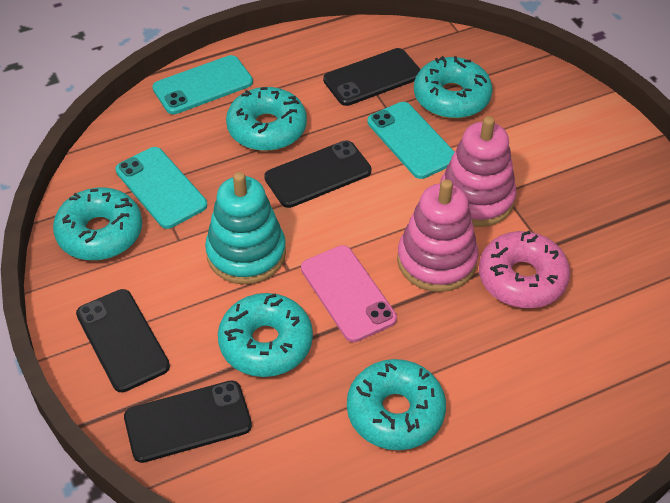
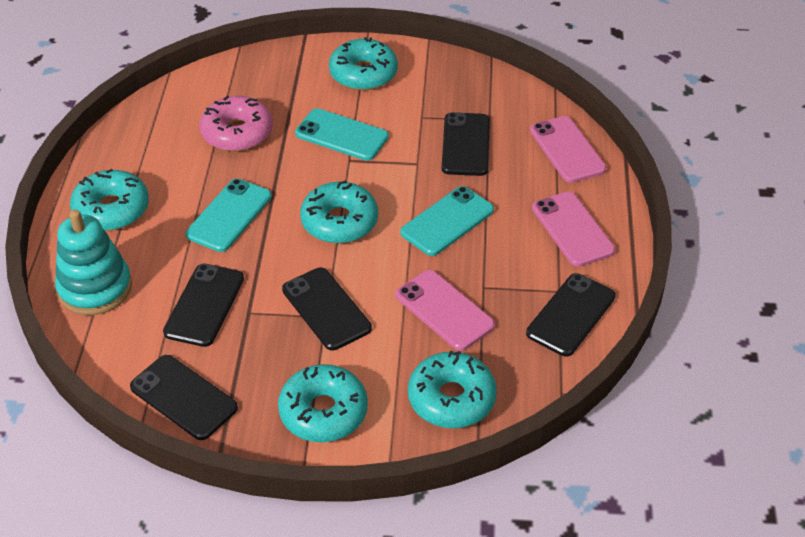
black phone: 4 -> 5
pink phone: 1 -> 3
pink stacking toy: 2 -> 0

